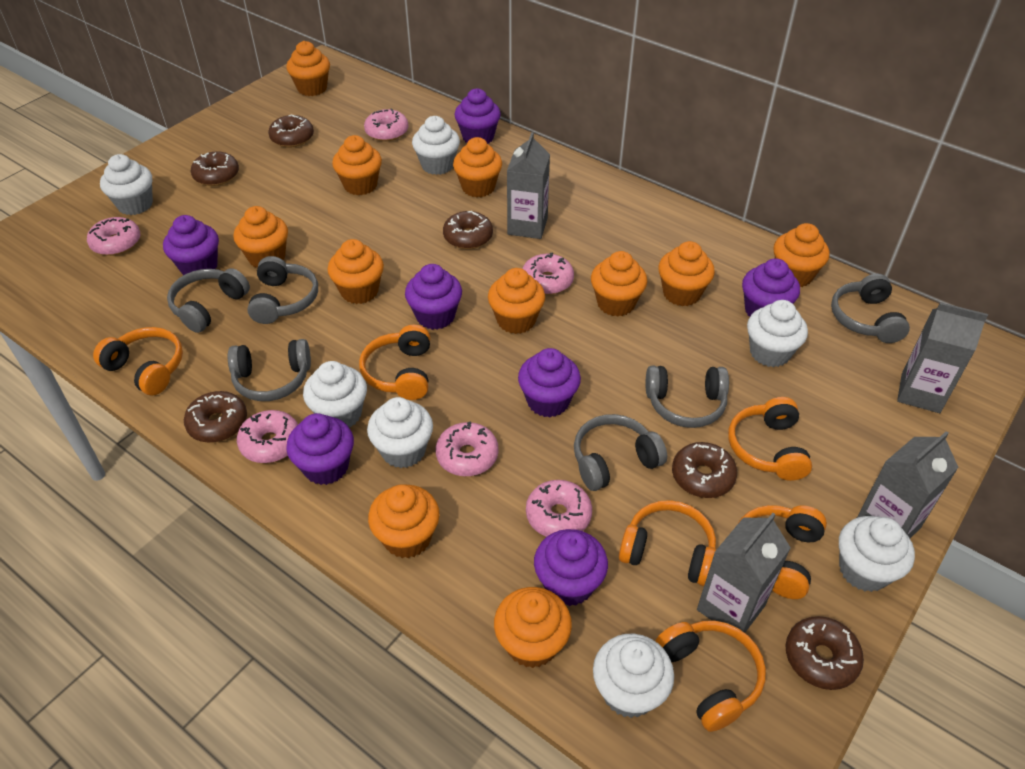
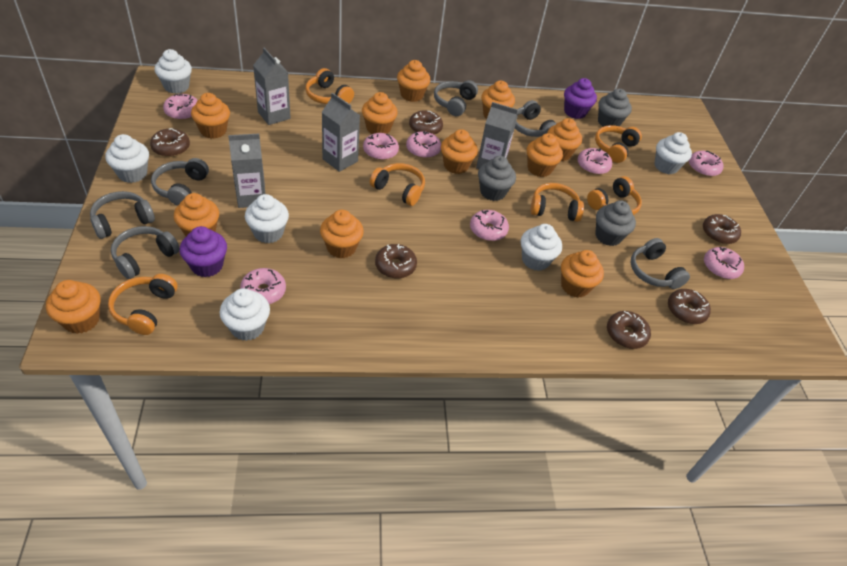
grey cupcake: 0 -> 3
pink donut: 6 -> 8
purple cupcake: 7 -> 2
white cupcake: 7 -> 6

